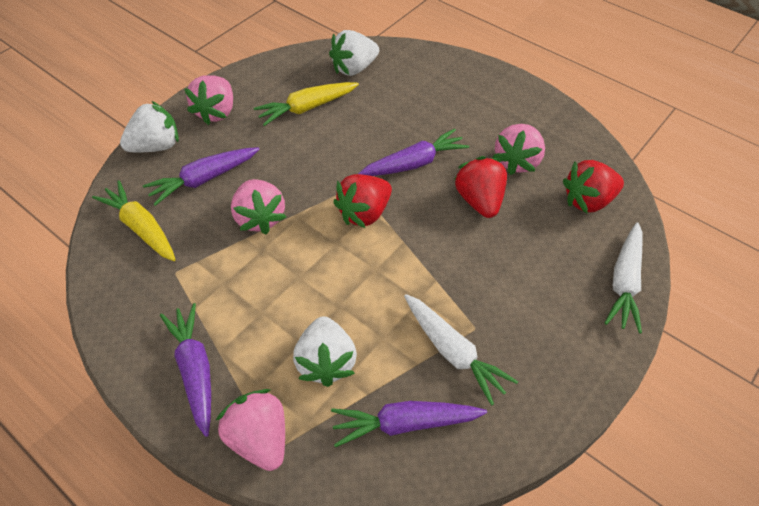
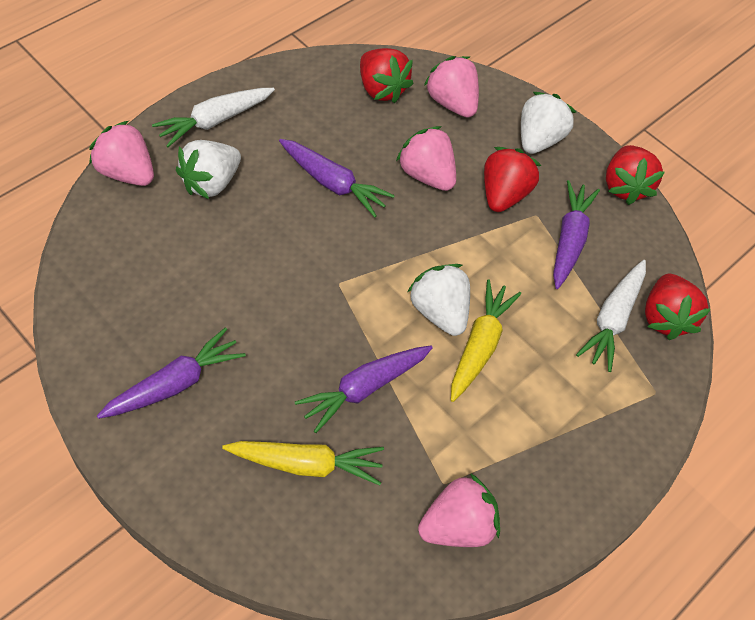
red strawberry: 3 -> 4

